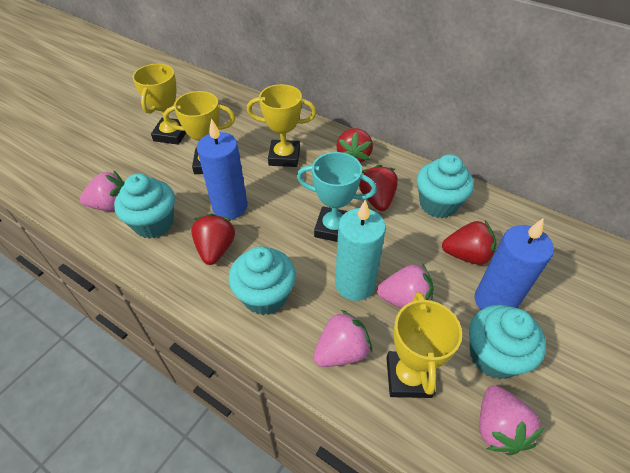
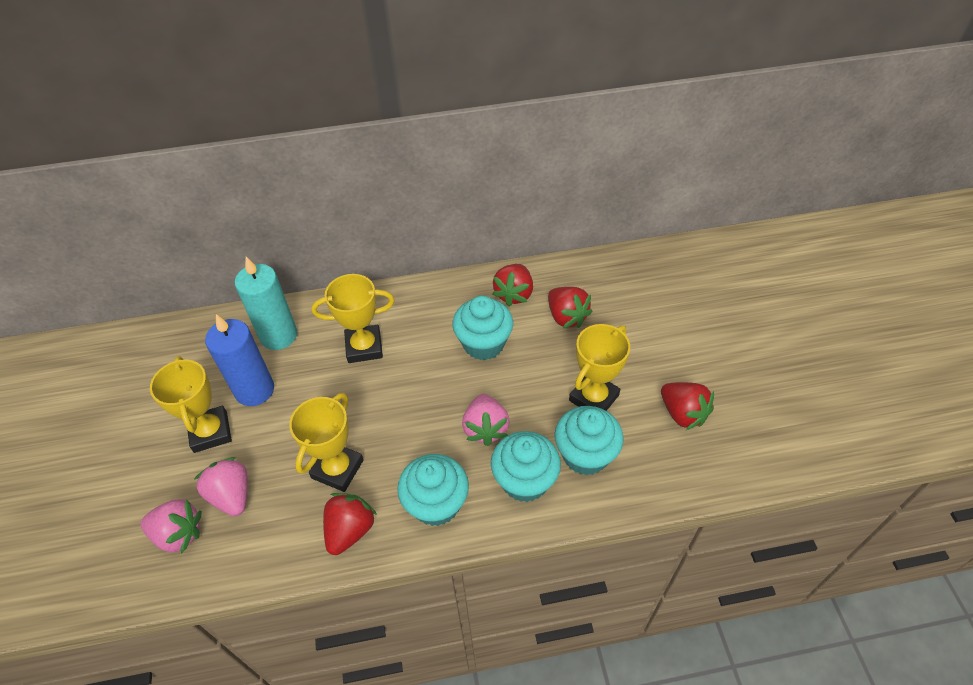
blue candle: 2 -> 1
pink strawberry: 4 -> 3
turquoise trophy: 1 -> 0

